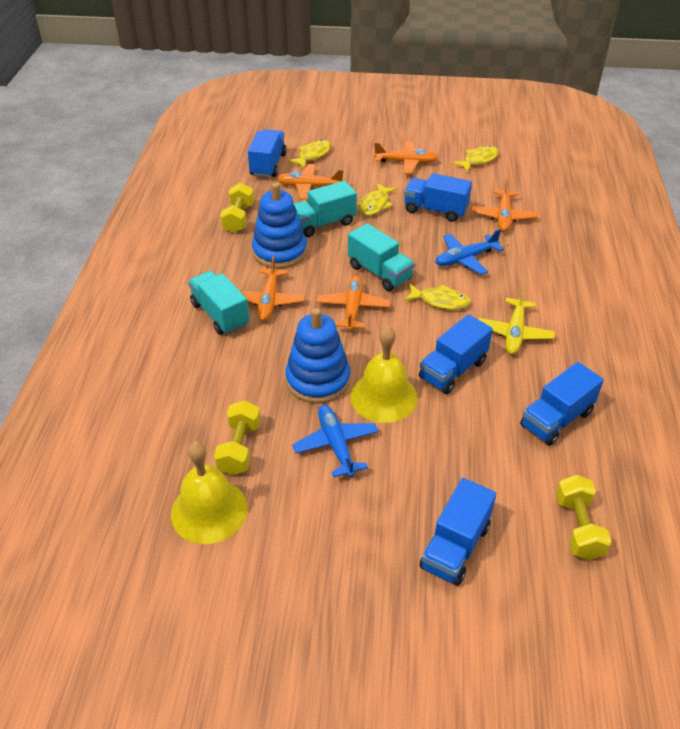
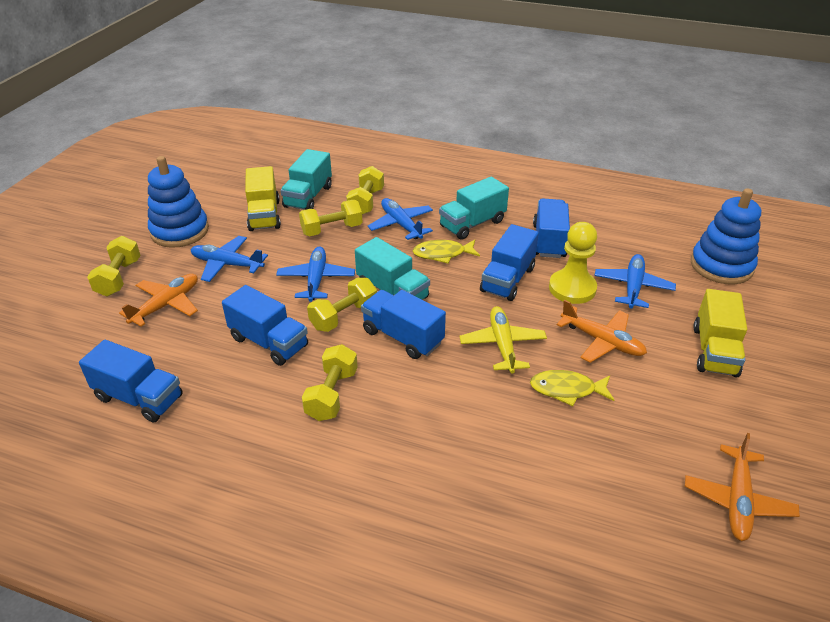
blue plane: 2 -> 4
orange plane: 5 -> 3
yellow bell: 2 -> 0
yellow dumbbell: 3 -> 5
yellow fish: 4 -> 2
yellow pawn: 0 -> 1
yellow truck: 0 -> 2

